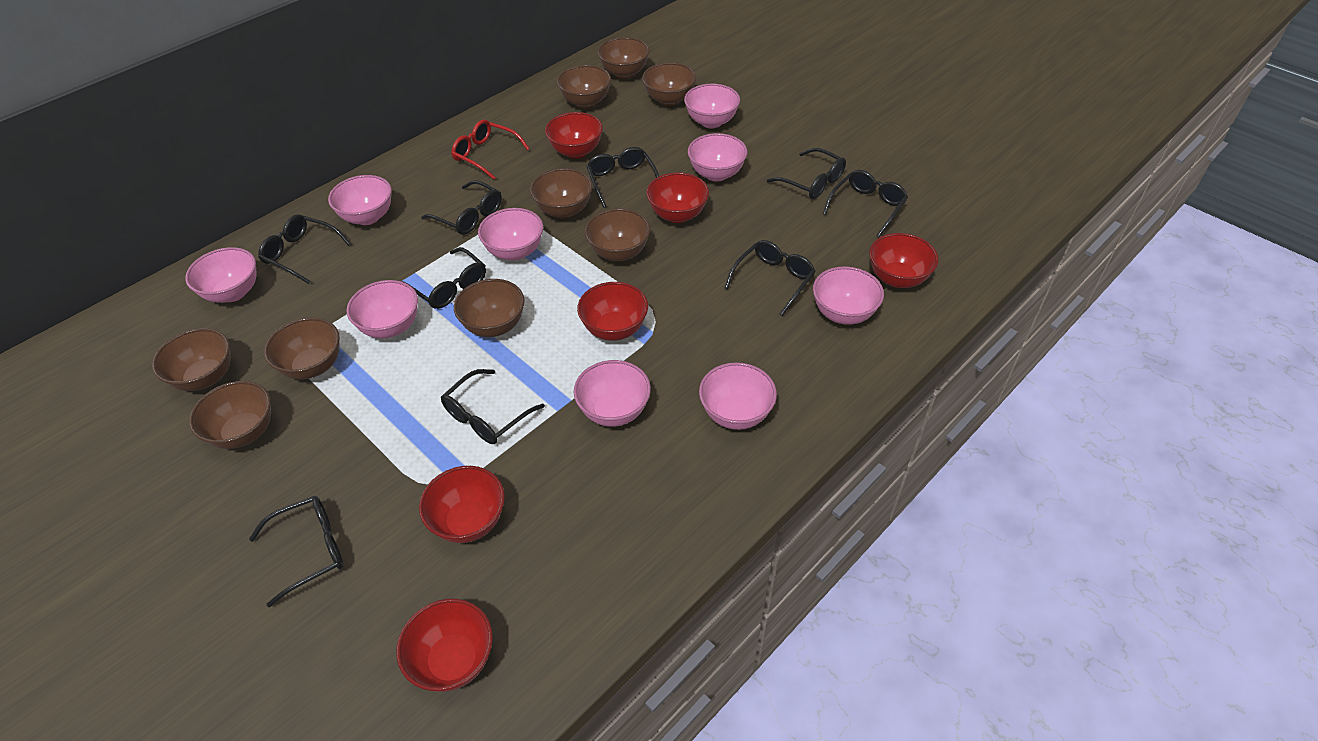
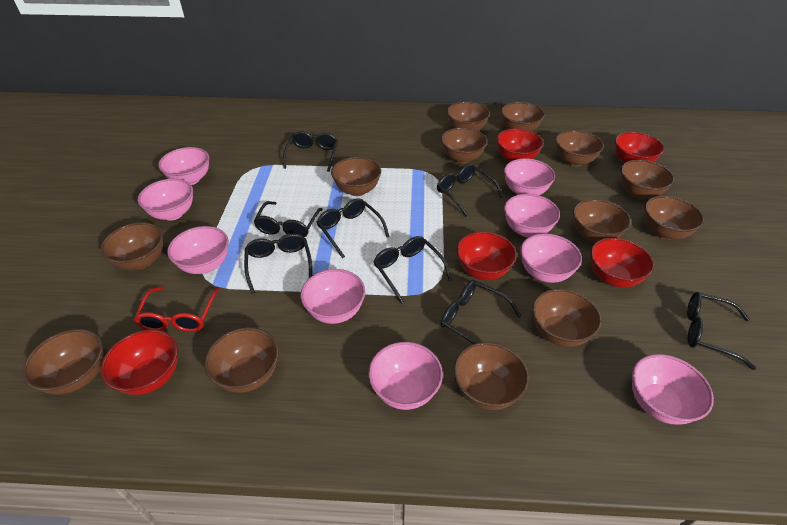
black glasses: 9 -> 8
brown bowl: 9 -> 13
red bowl: 6 -> 5

